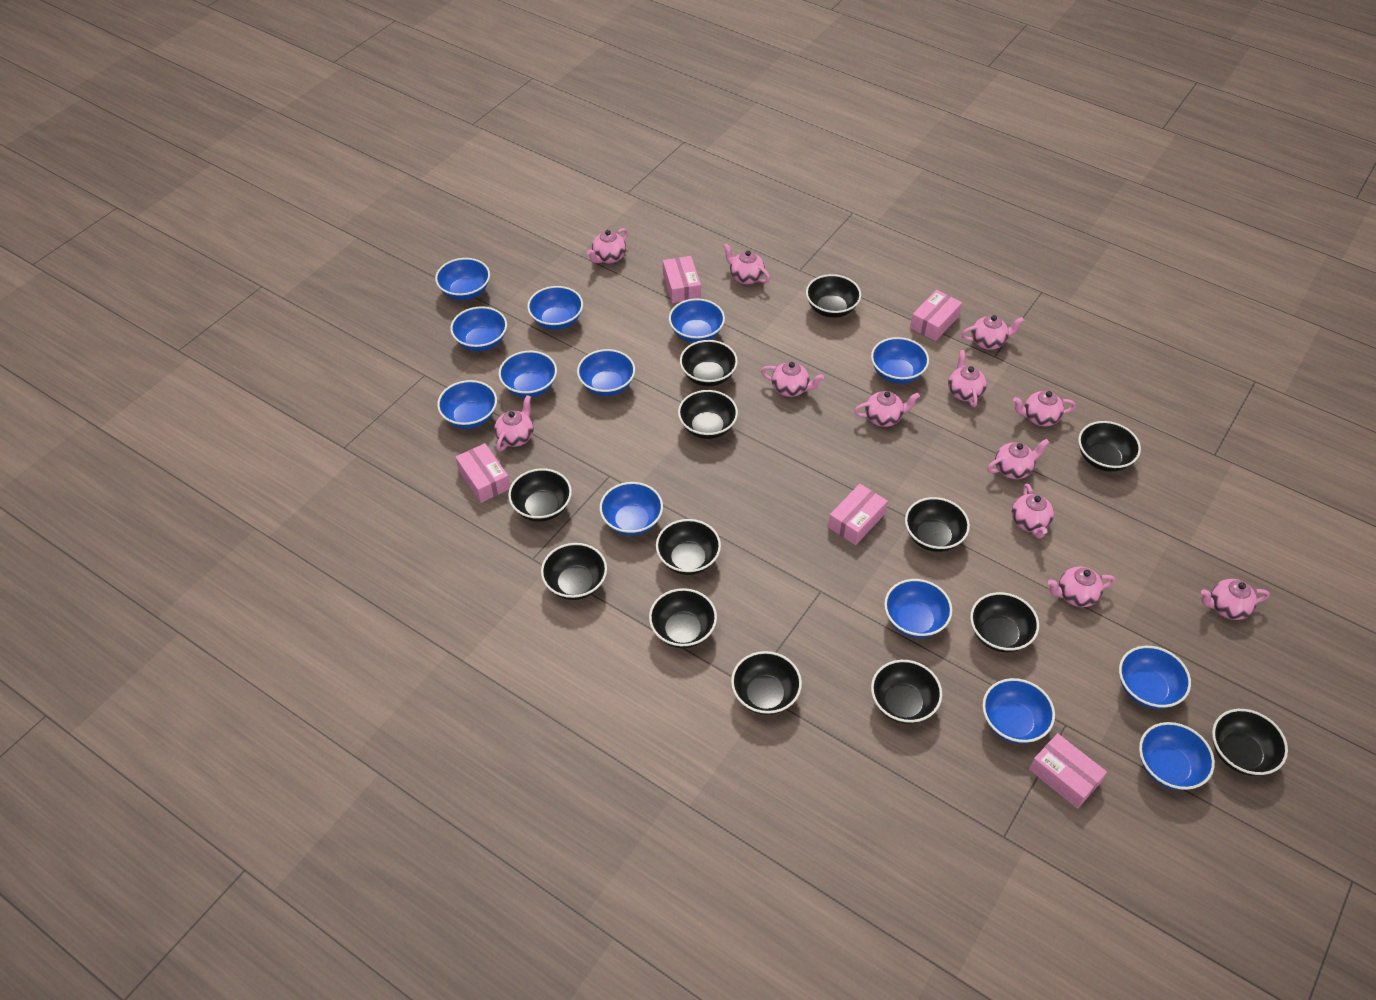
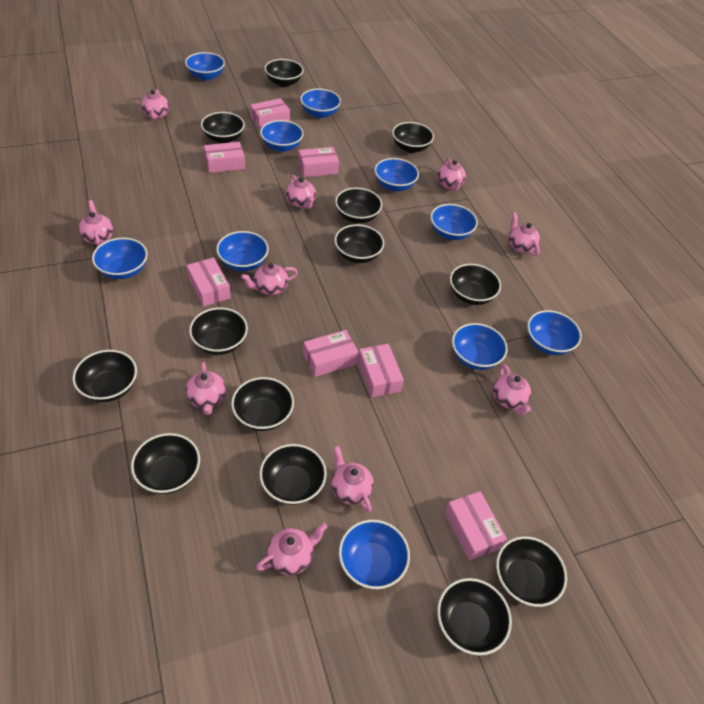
blue bowl: 13 -> 10
pink box: 5 -> 7
pink teapot: 12 -> 10

